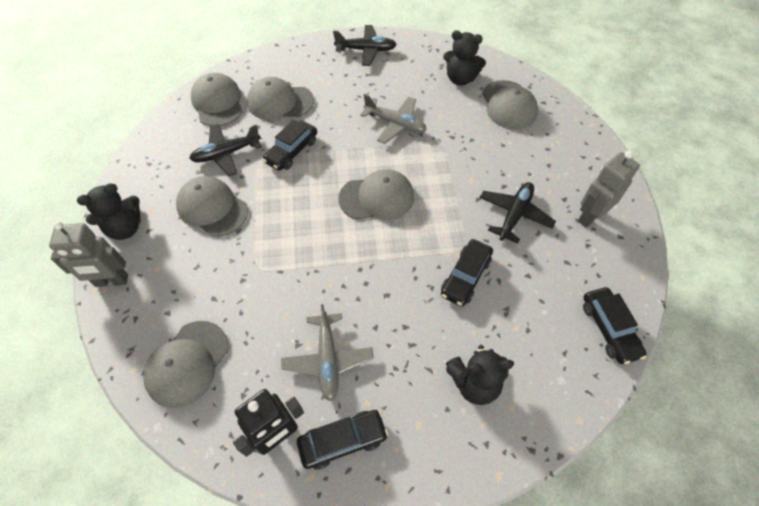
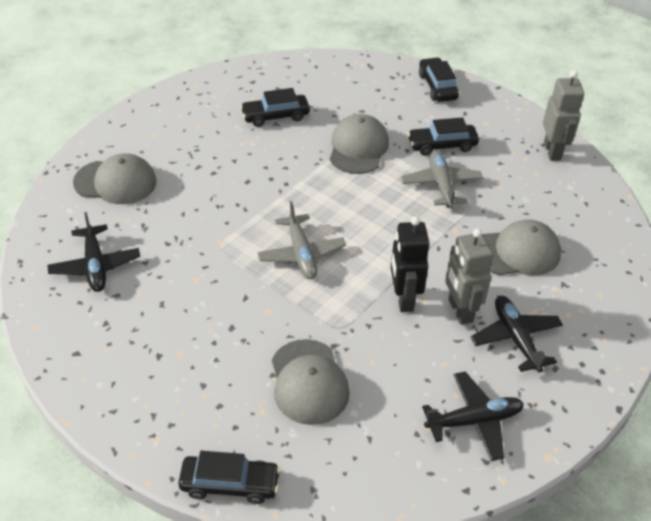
black teddy bear: 3 -> 0
grey cap: 6 -> 4

